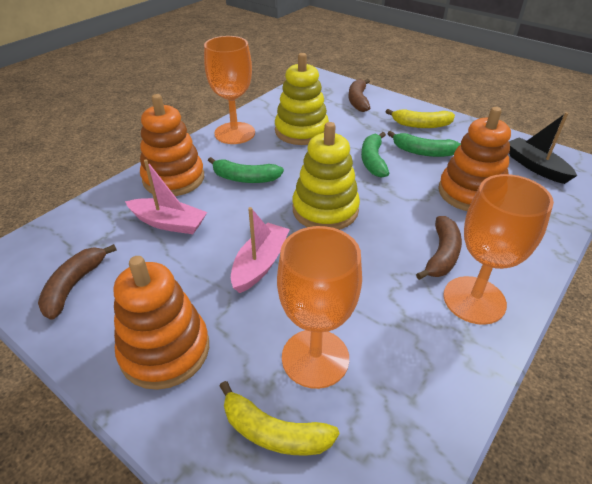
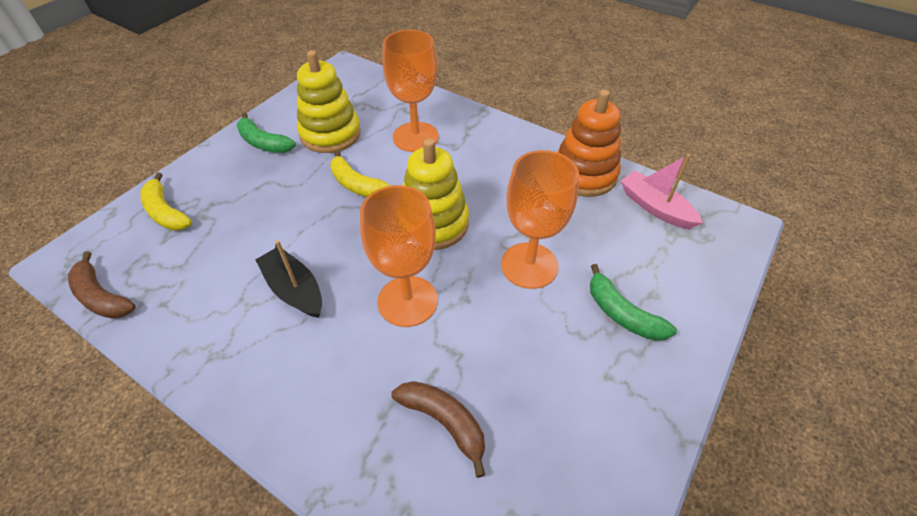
brown banana: 3 -> 2
green banana: 3 -> 2
orange stacking toy: 3 -> 1
pink boat: 2 -> 1

